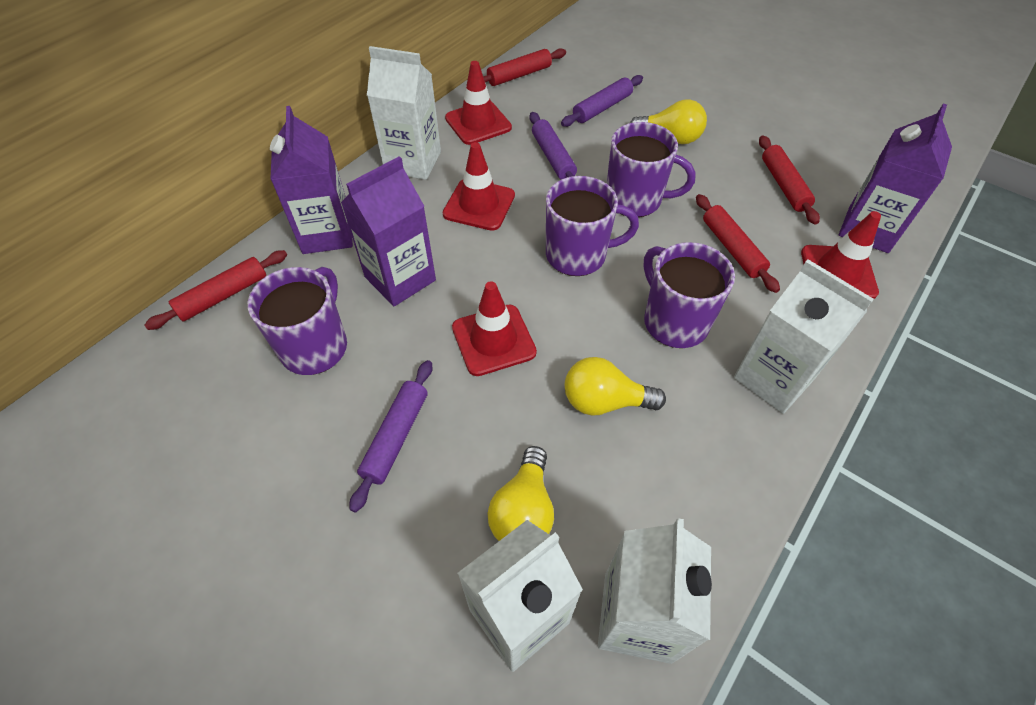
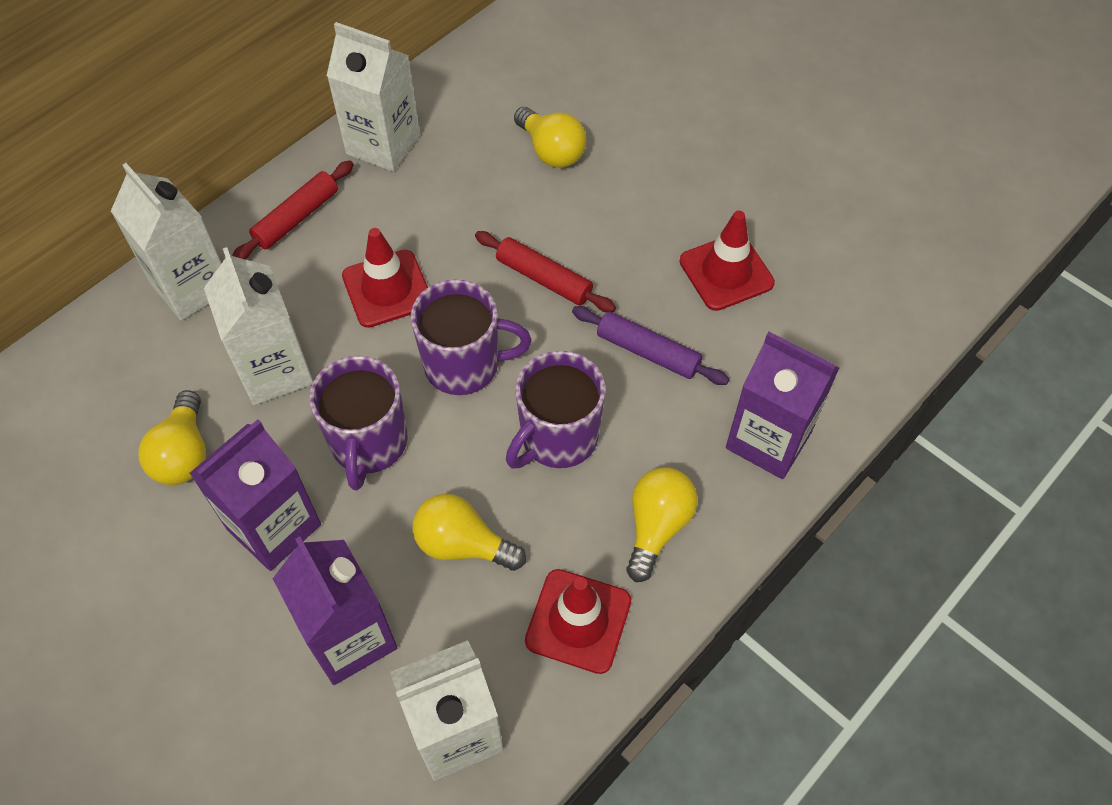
purple mug: 4 -> 3
purple rolling pin: 3 -> 1
red rolling pin: 4 -> 2
red traffic cone: 4 -> 3
yellow light bulb: 3 -> 4

